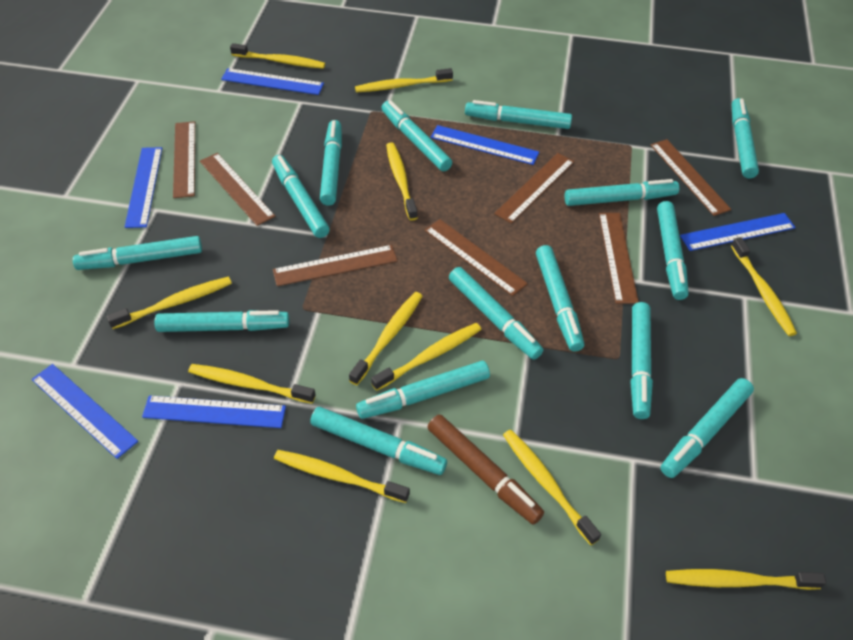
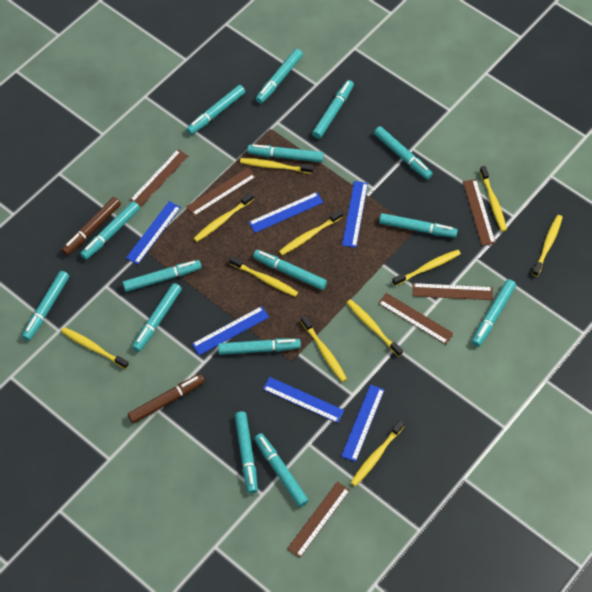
brown marker: 1 -> 2
brown ruler: 7 -> 6

